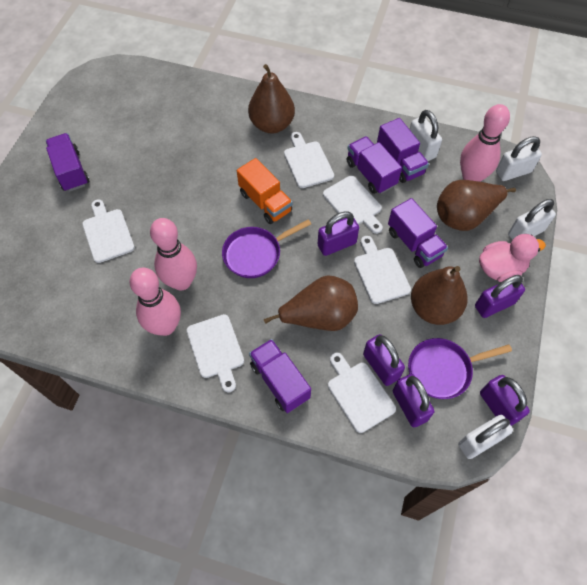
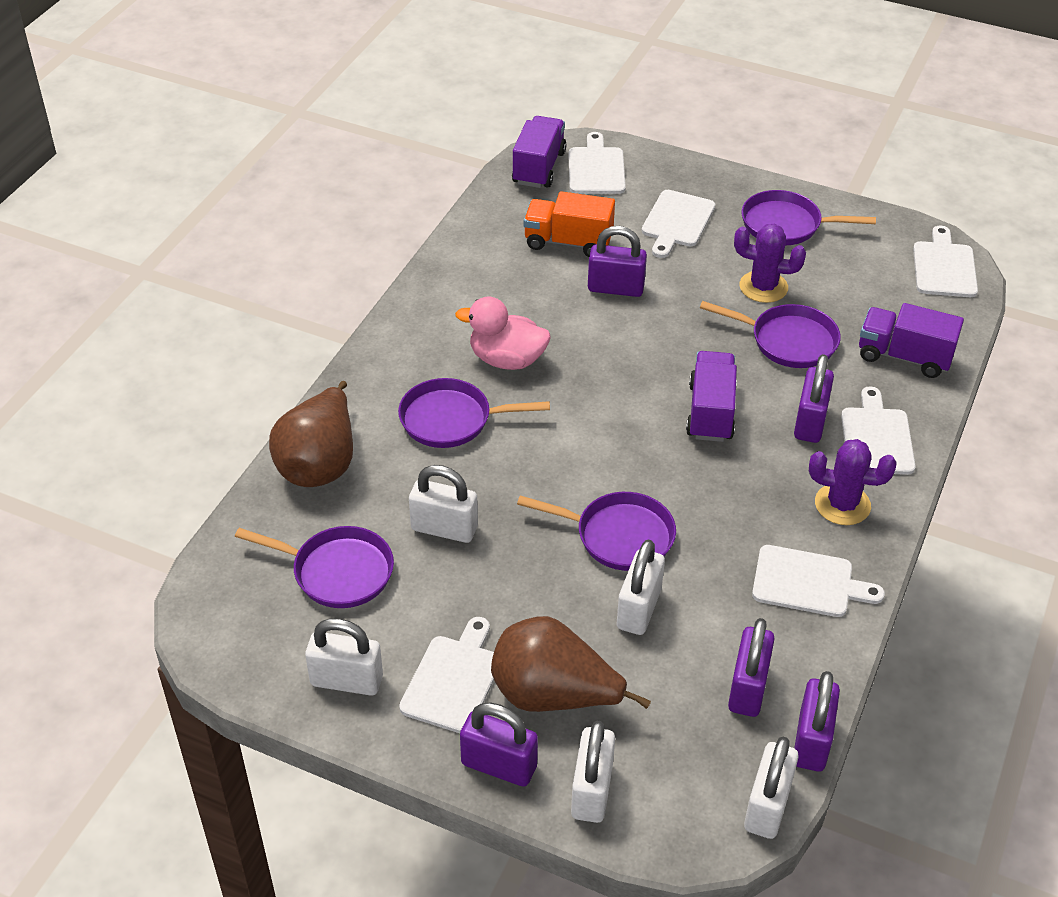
brown pear: 4 -> 2
pink bowling pin: 3 -> 0
purple cactus: 0 -> 2
purple pan: 2 -> 5
purple truck: 5 -> 3
white padlock: 4 -> 5

